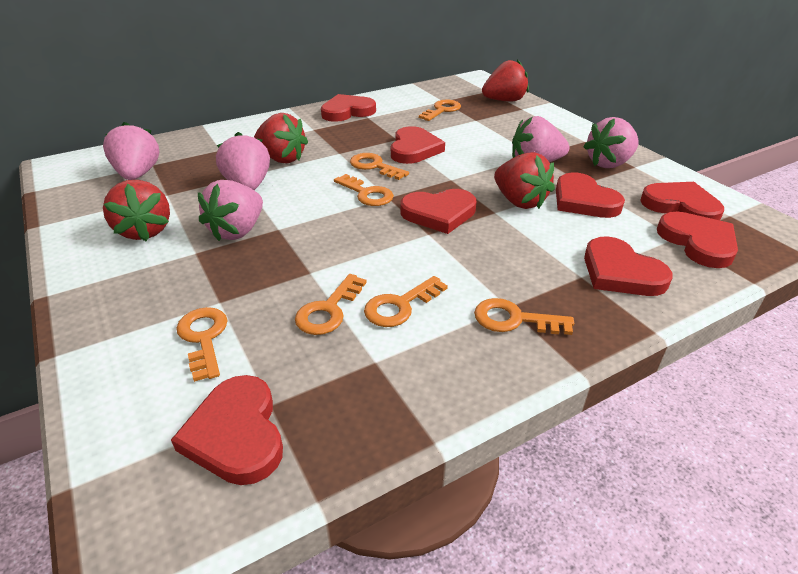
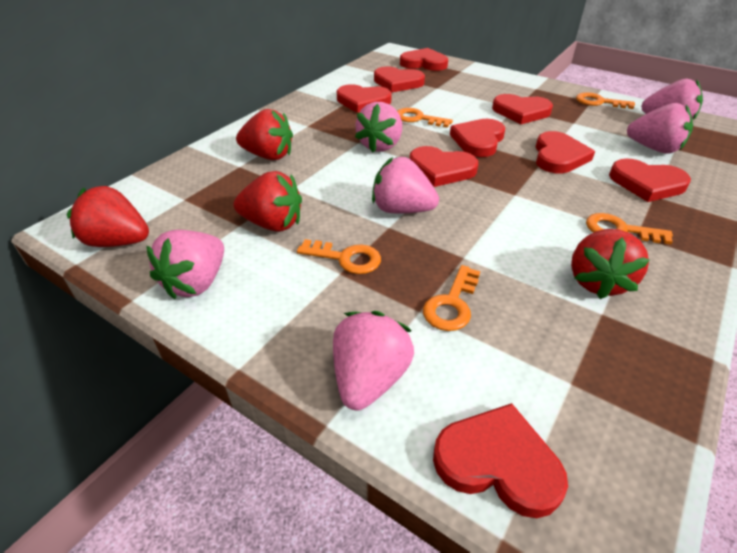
orange key: 7 -> 5
pink strawberry: 5 -> 6
red heart: 8 -> 9

